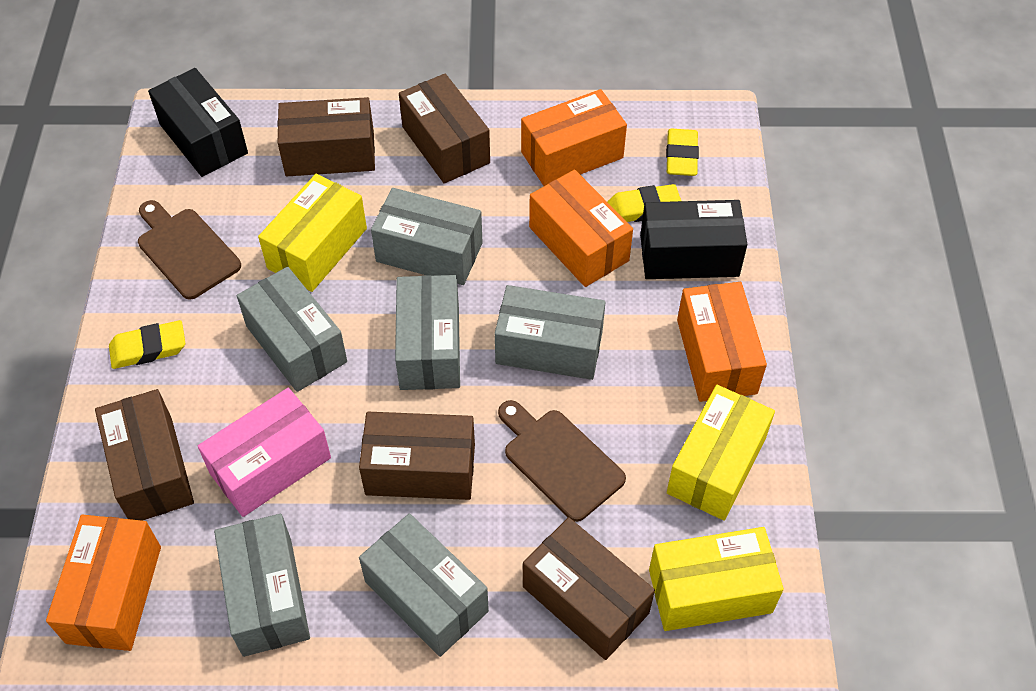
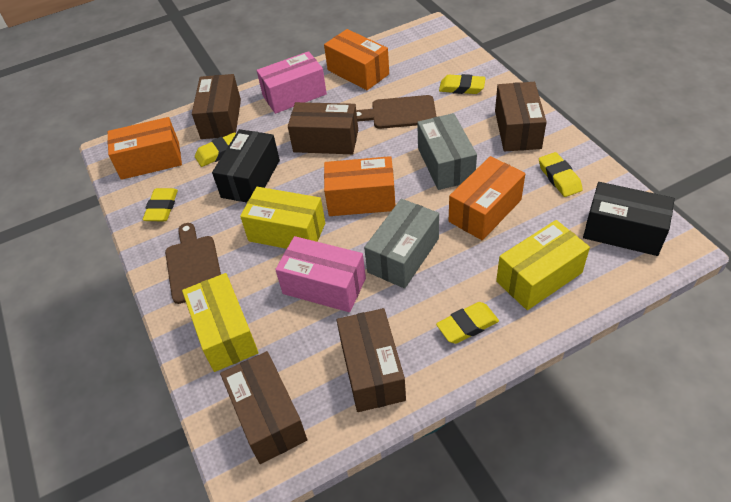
grey box: 6 -> 2
pink box: 1 -> 2
yellow eraser: 3 -> 5

